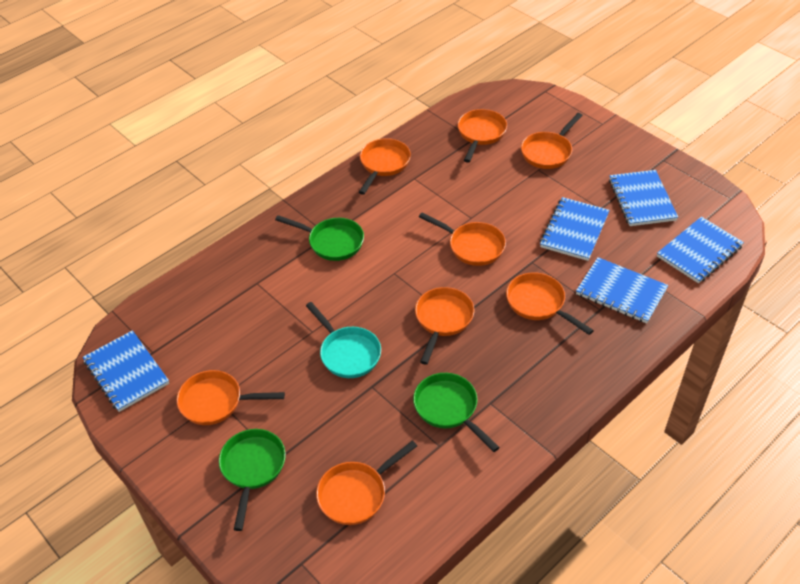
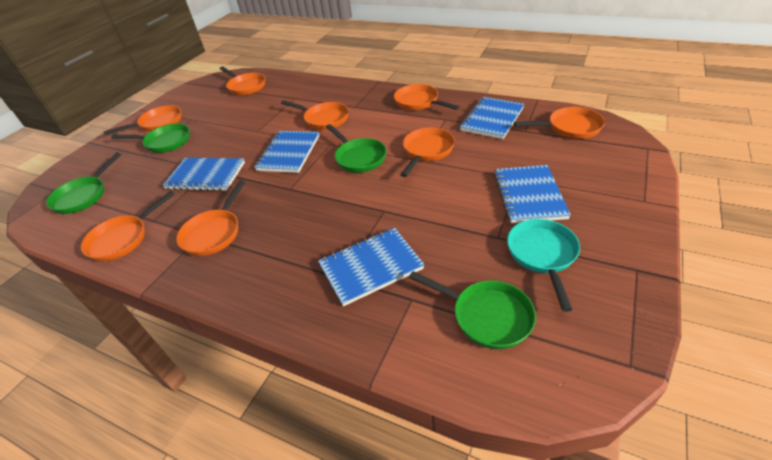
green pan: 3 -> 4

